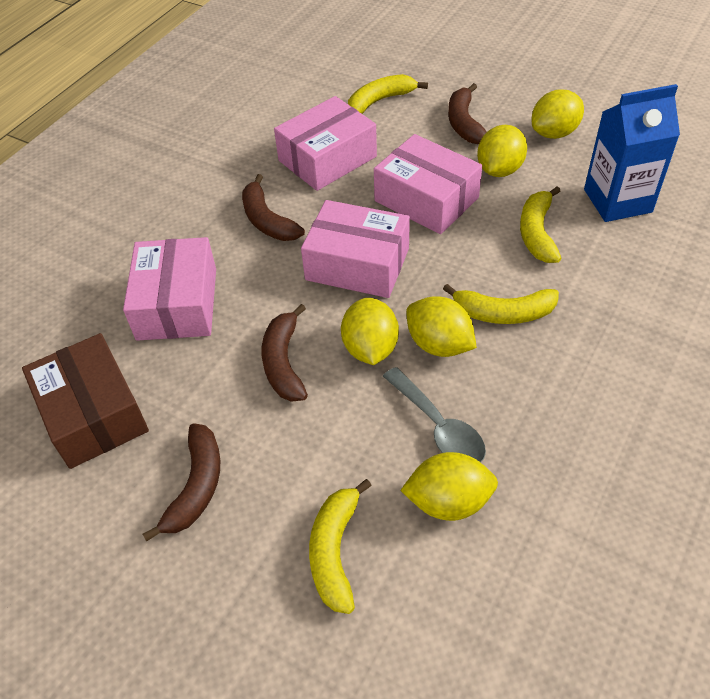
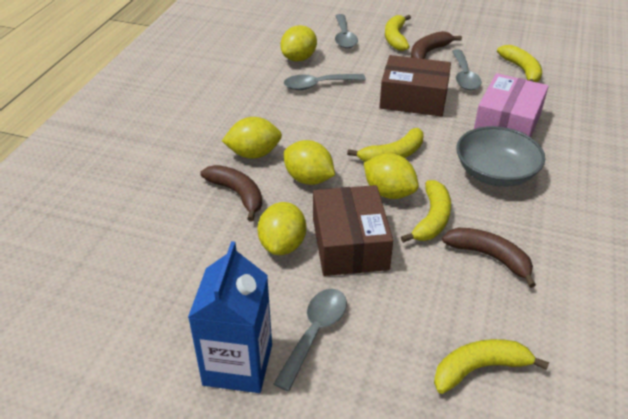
brown banana: 4 -> 3
brown box: 1 -> 2
grey bowl: 0 -> 1
grey spoon: 1 -> 4
pink box: 4 -> 1
yellow banana: 4 -> 5

